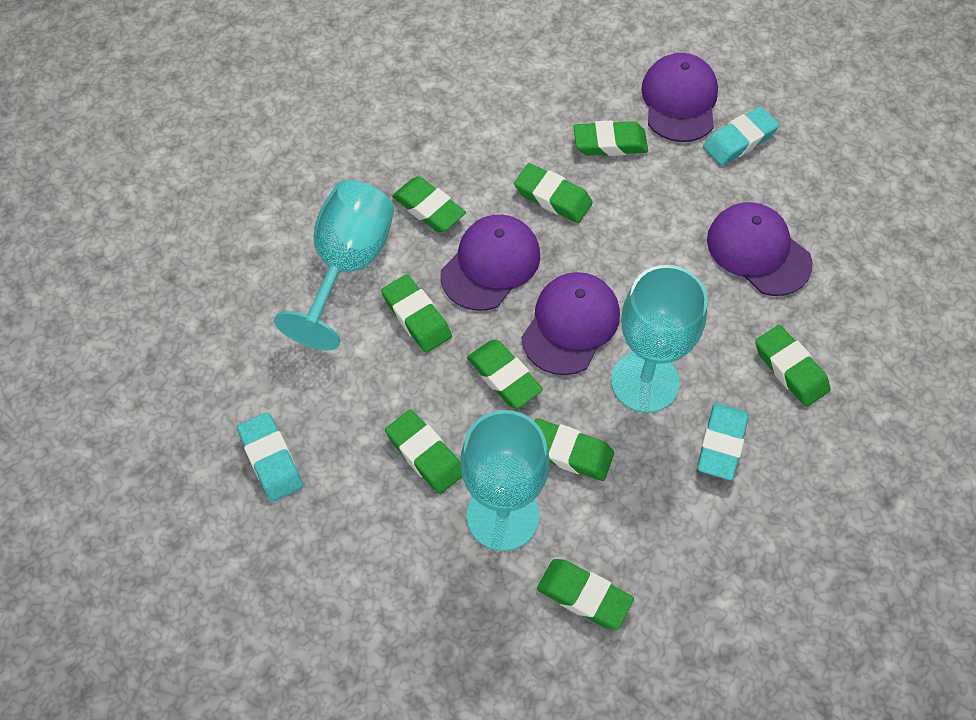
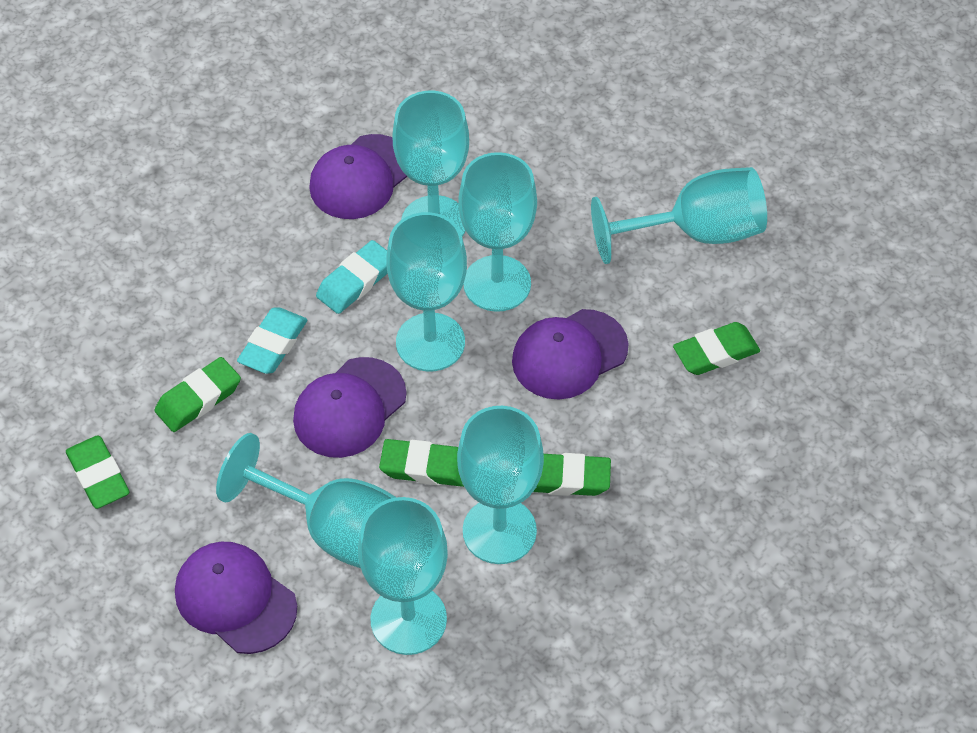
green eraser: 9 -> 5
turquoise eraser: 3 -> 2
turquoise goblet: 3 -> 7

